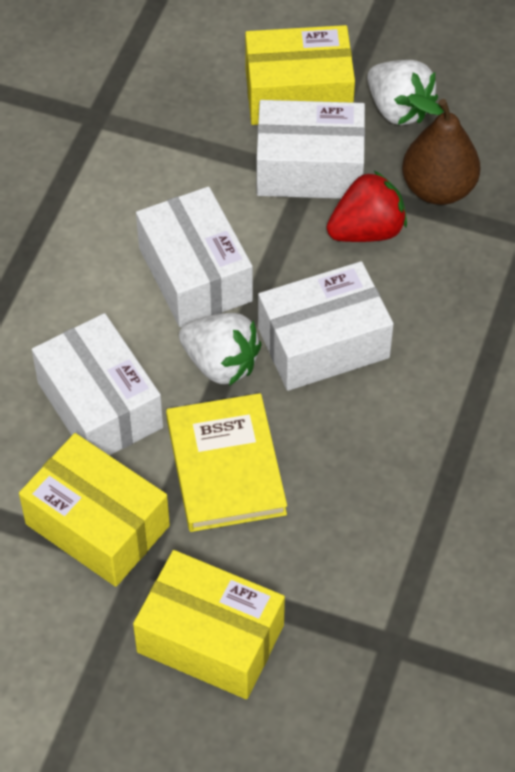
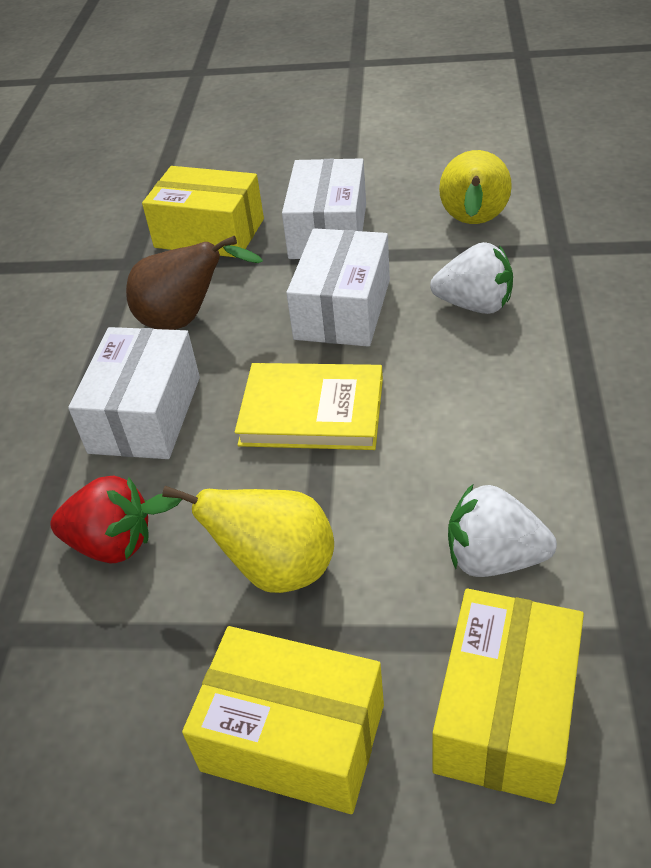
white box: 4 -> 3
yellow pear: 0 -> 2

